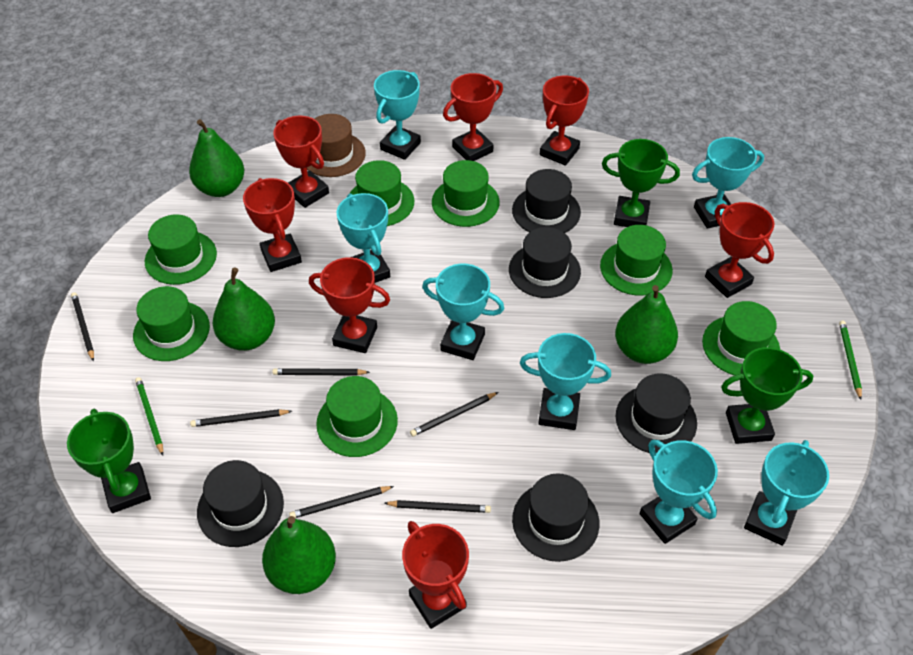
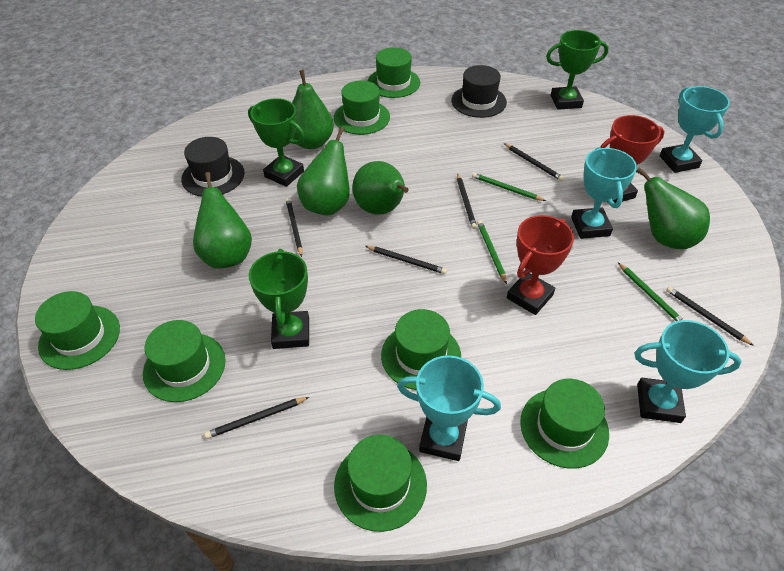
black hat: 5 -> 2
brown hat: 1 -> 0
green pear: 4 -> 5
green pencil: 2 -> 3
red trophy: 7 -> 2
turquoise trophy: 7 -> 4

